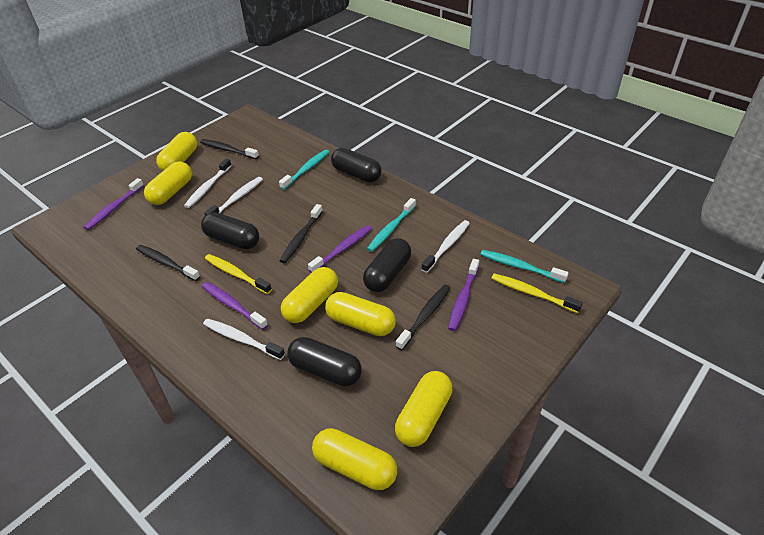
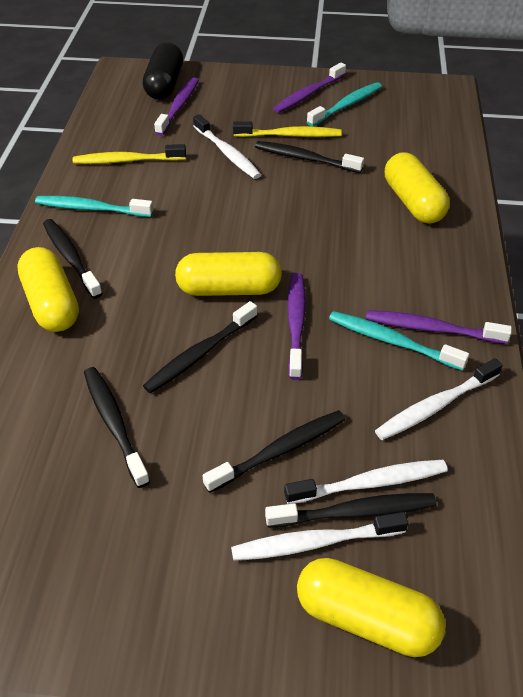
black capsule: 4 -> 1
black toothbrush: 4 -> 6
yellow capsule: 6 -> 4

